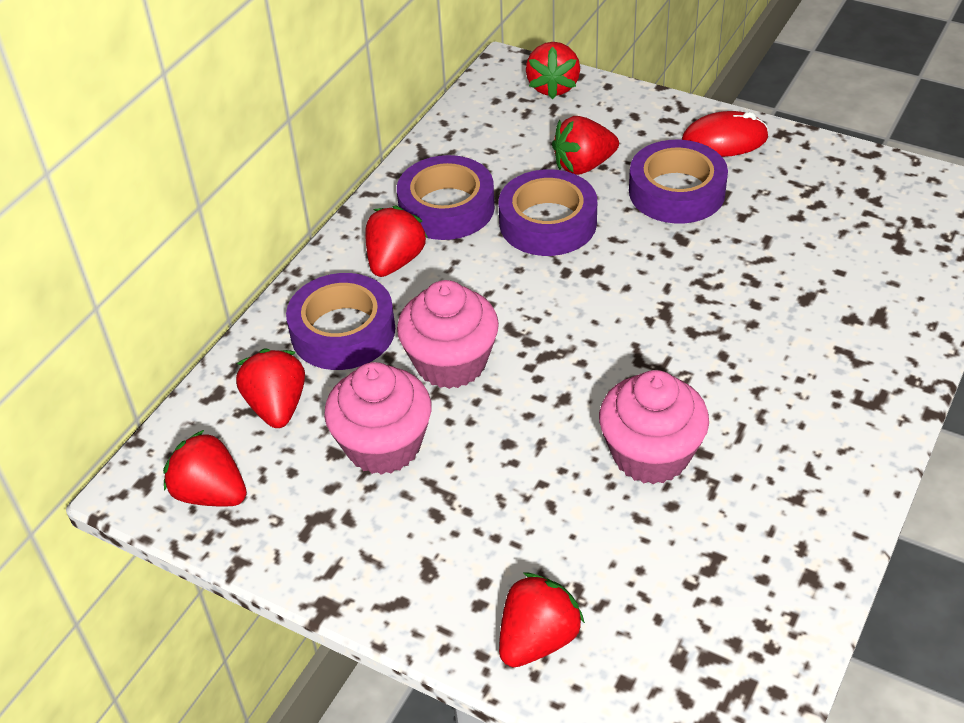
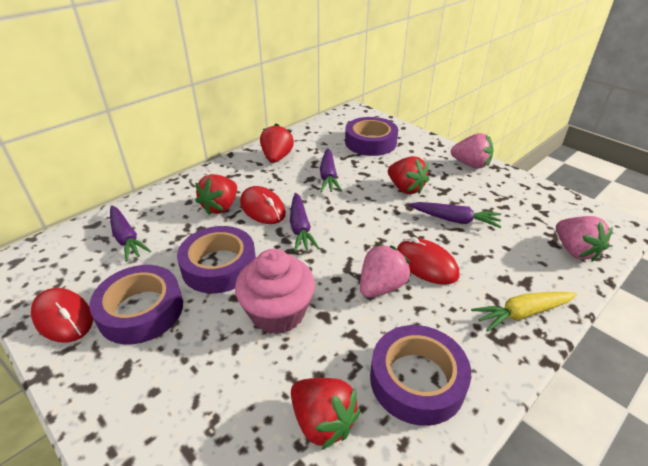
pink cupcake: 3 -> 1
pink strawberry: 0 -> 3
purple carrot: 0 -> 4
red mouse: 1 -> 3
red strawberry: 6 -> 4
yellow carrot: 0 -> 1

